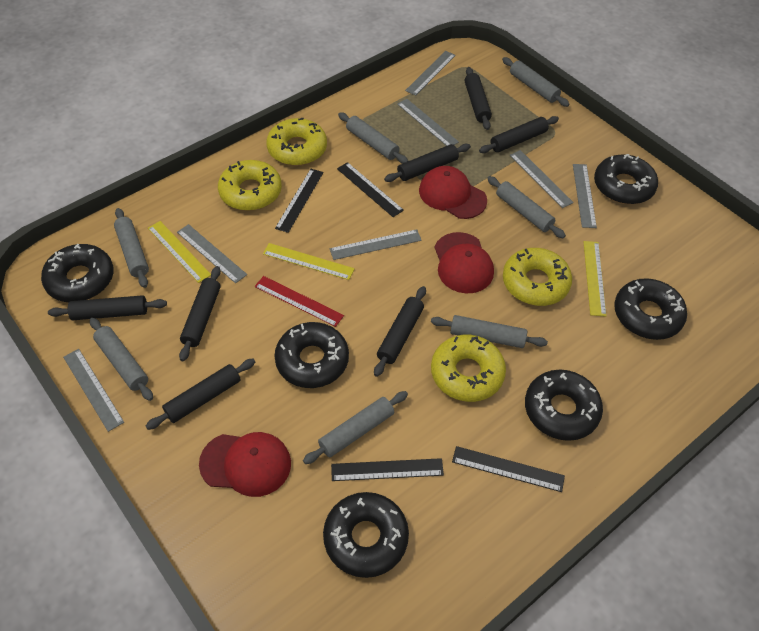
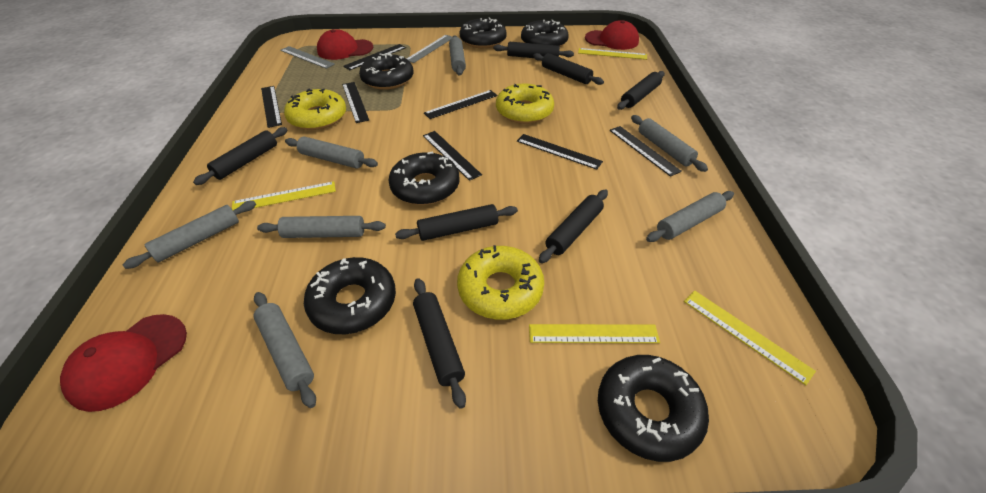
black ruler: 4 -> 7
grey ruler: 7 -> 2
red ruler: 1 -> 0
yellow donut: 4 -> 3
yellow ruler: 3 -> 4

